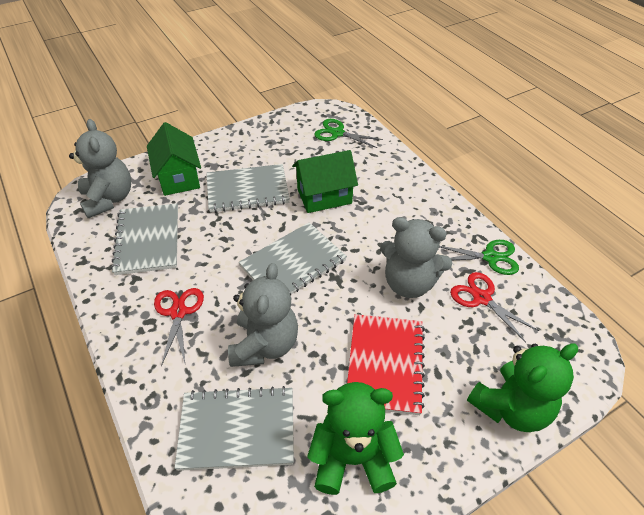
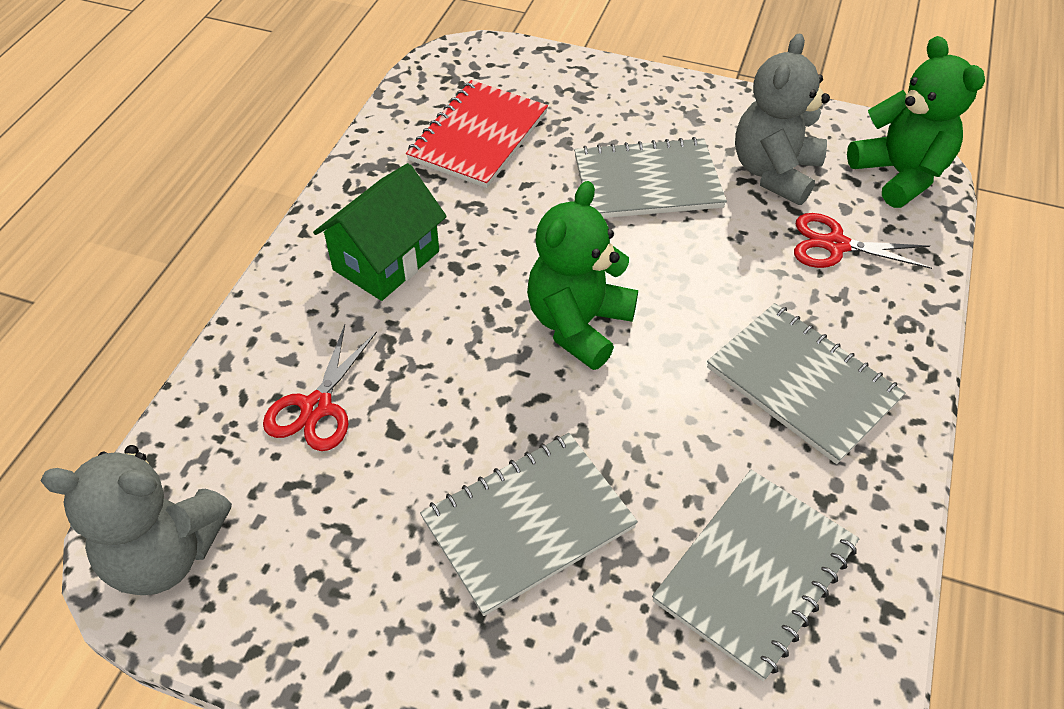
green house: 2 -> 1
green scissors: 2 -> 0
grey teddy bear: 3 -> 2

